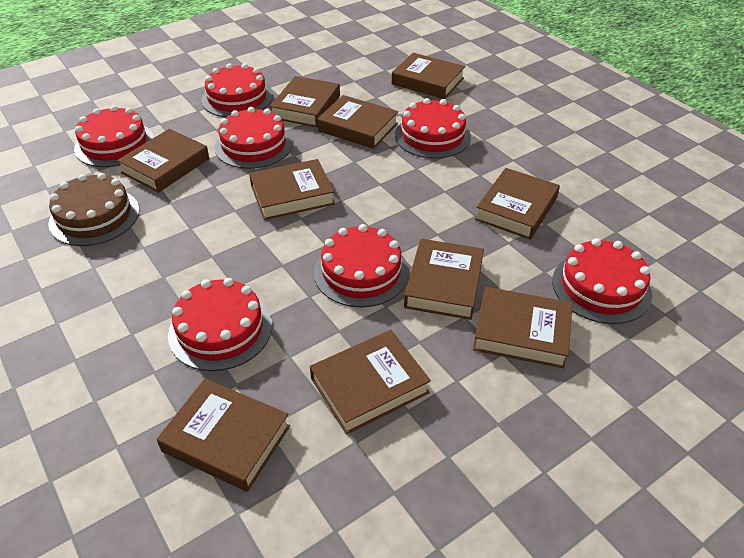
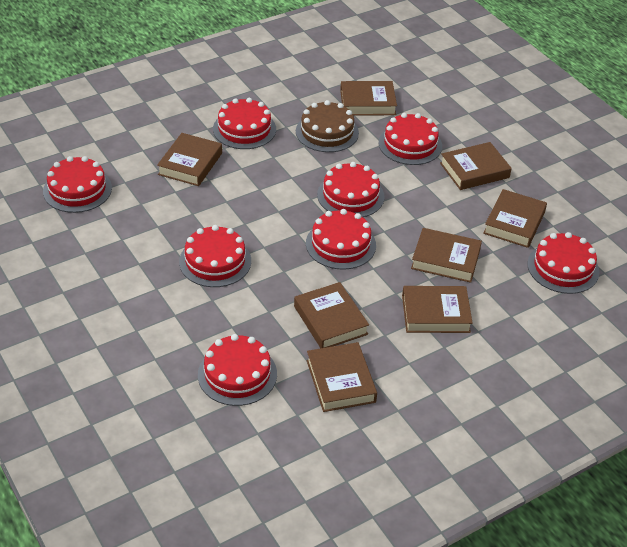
brown book: 10 -> 8
red cake: 7 -> 8

